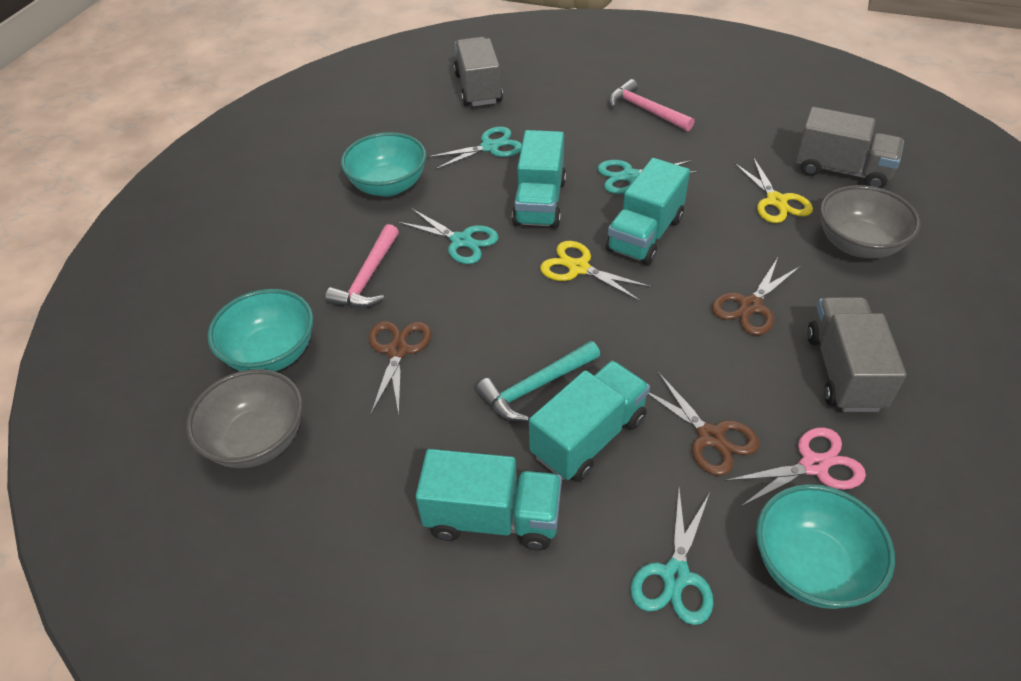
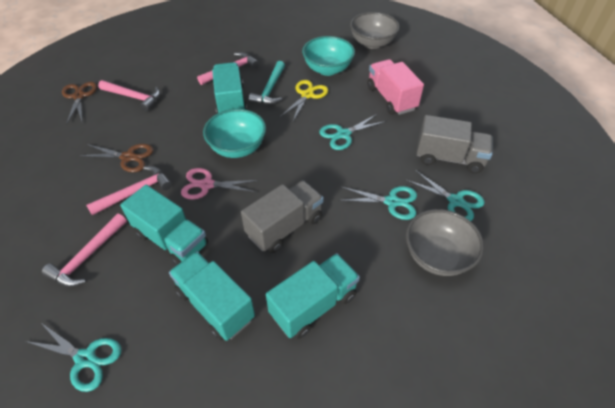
brown scissors: 3 -> 2
grey truck: 3 -> 2
pink hammer: 2 -> 4
pink truck: 0 -> 1
turquoise bowl: 3 -> 2
yellow scissors: 2 -> 1

